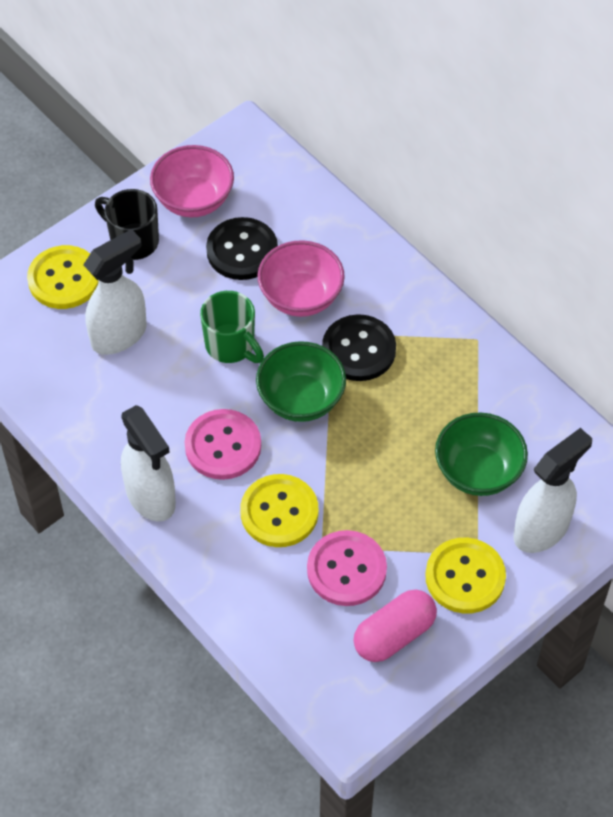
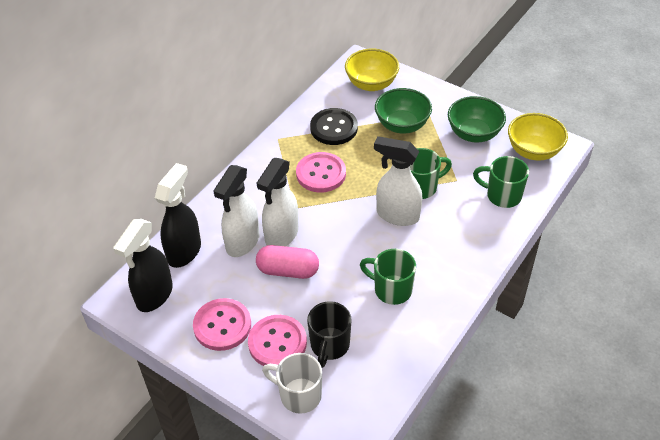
black button: 2 -> 1
black spray bottle: 0 -> 2
green mug: 1 -> 3
pink bowl: 2 -> 0
pink button: 2 -> 3
white mug: 0 -> 1
yellow bowl: 0 -> 2
yellow button: 3 -> 0

